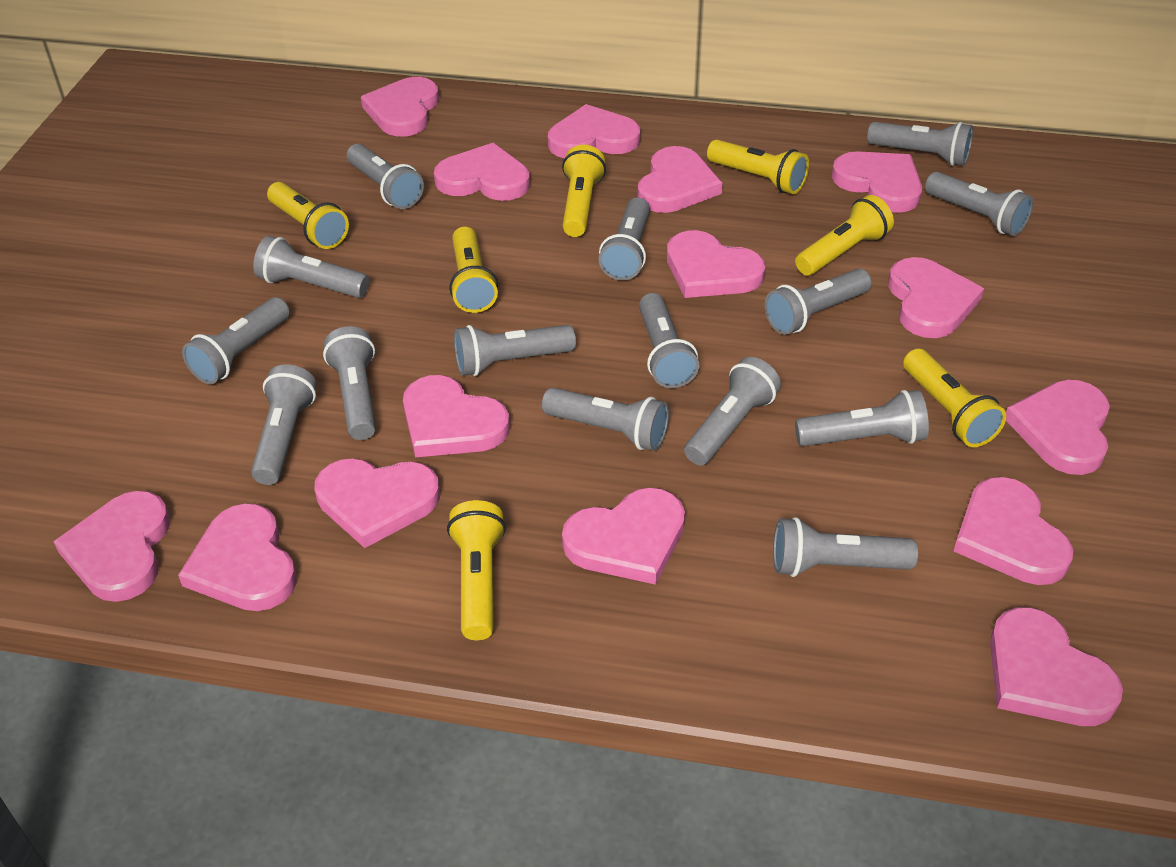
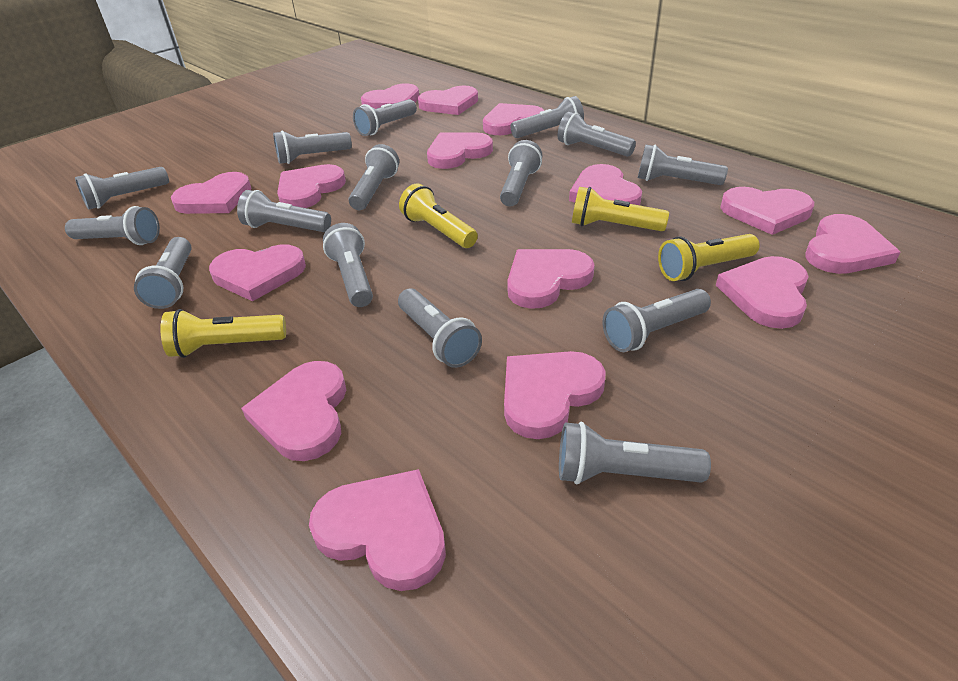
yellow flashlight: 7 -> 4

